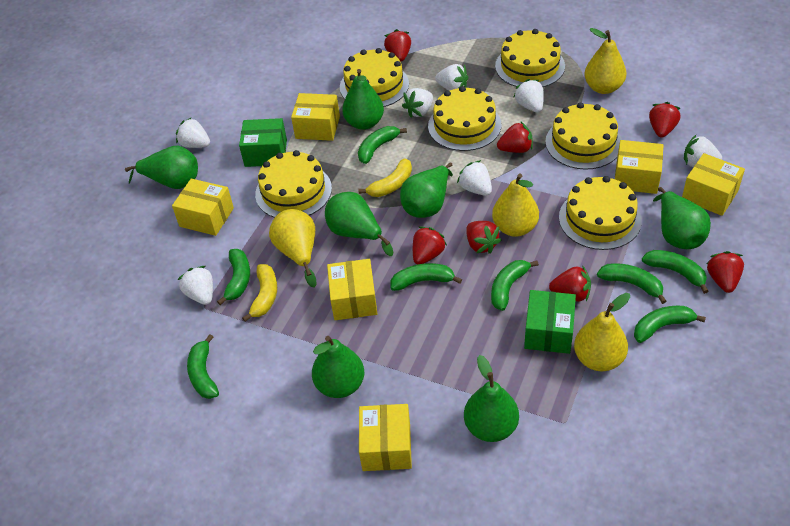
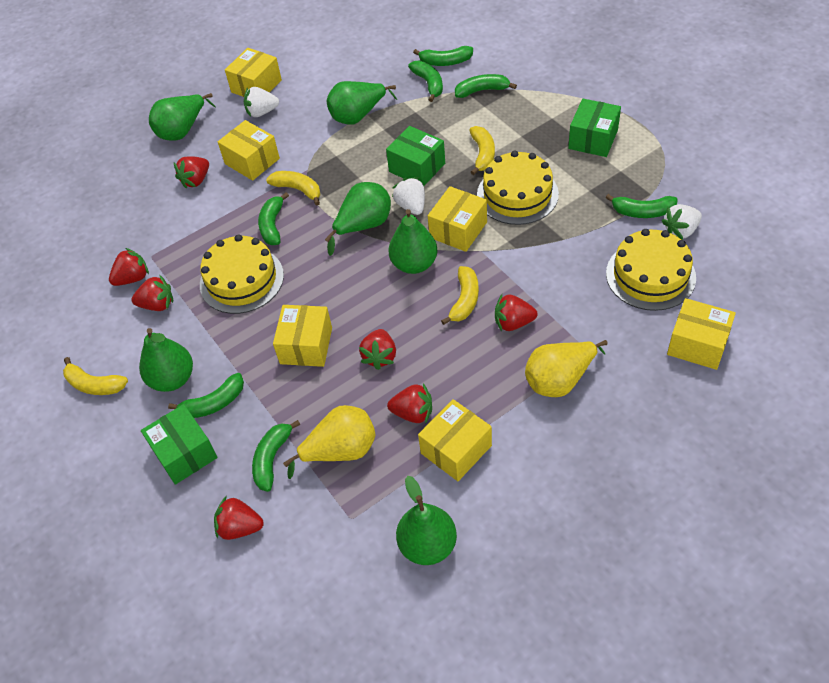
green banana: 8 -> 7
green box: 2 -> 3
green pear: 7 -> 6
white strawberry: 7 -> 3
yellow banana: 2 -> 4
yellow cake: 6 -> 3
yellow pear: 4 -> 2

